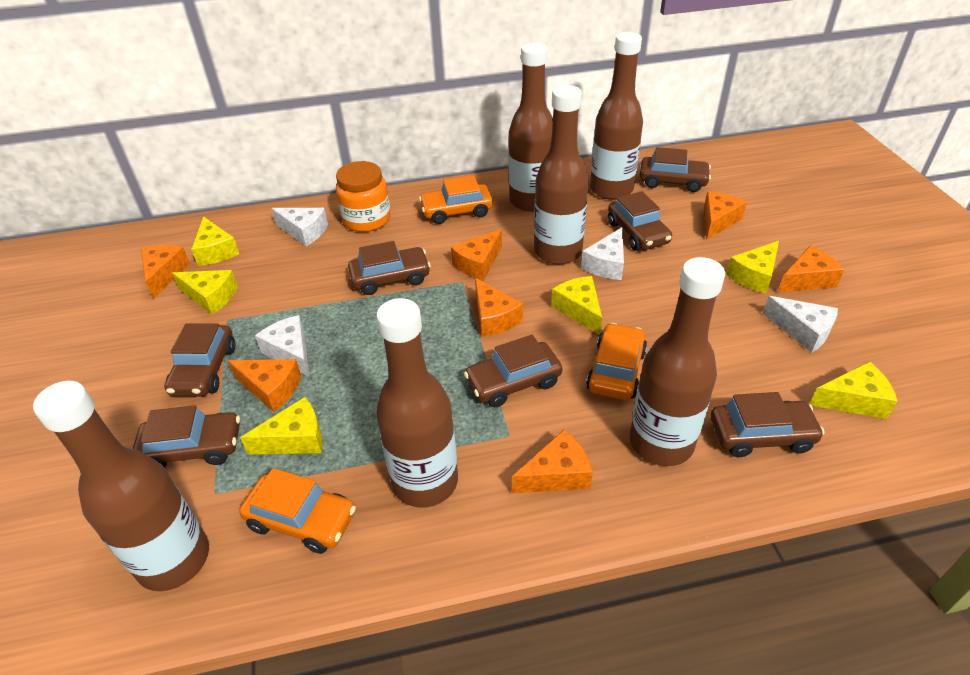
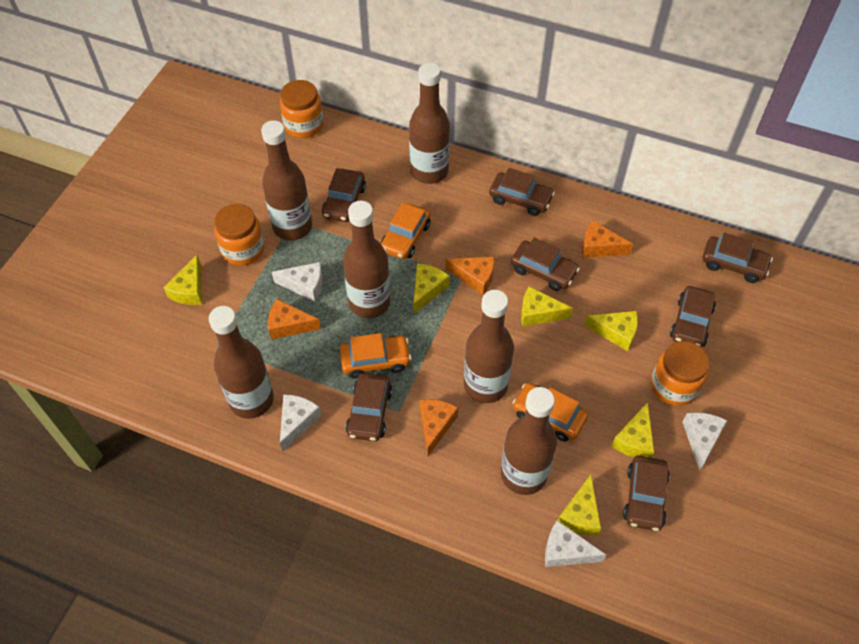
orange cheese: 7 -> 4
orange jar: 1 -> 3

